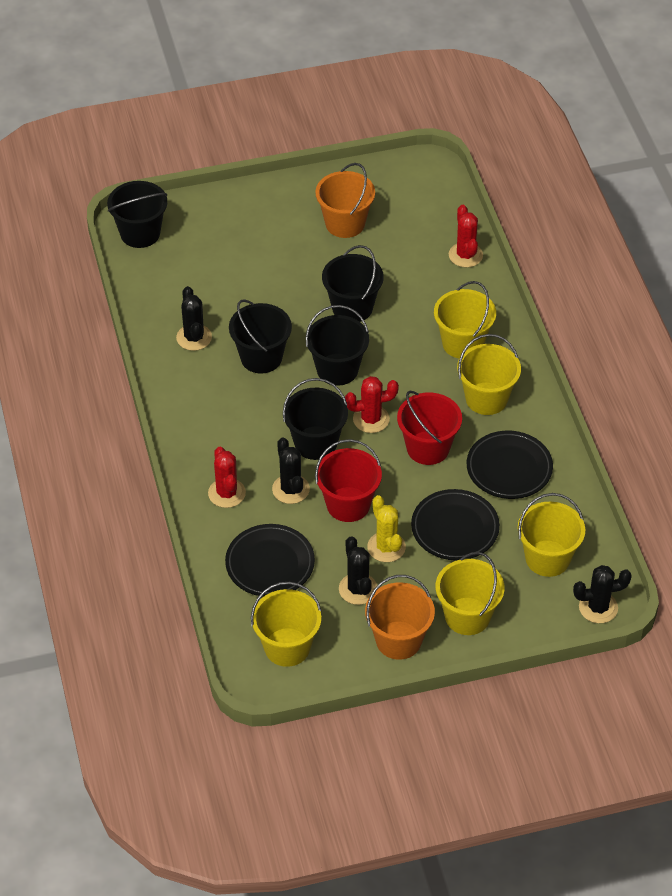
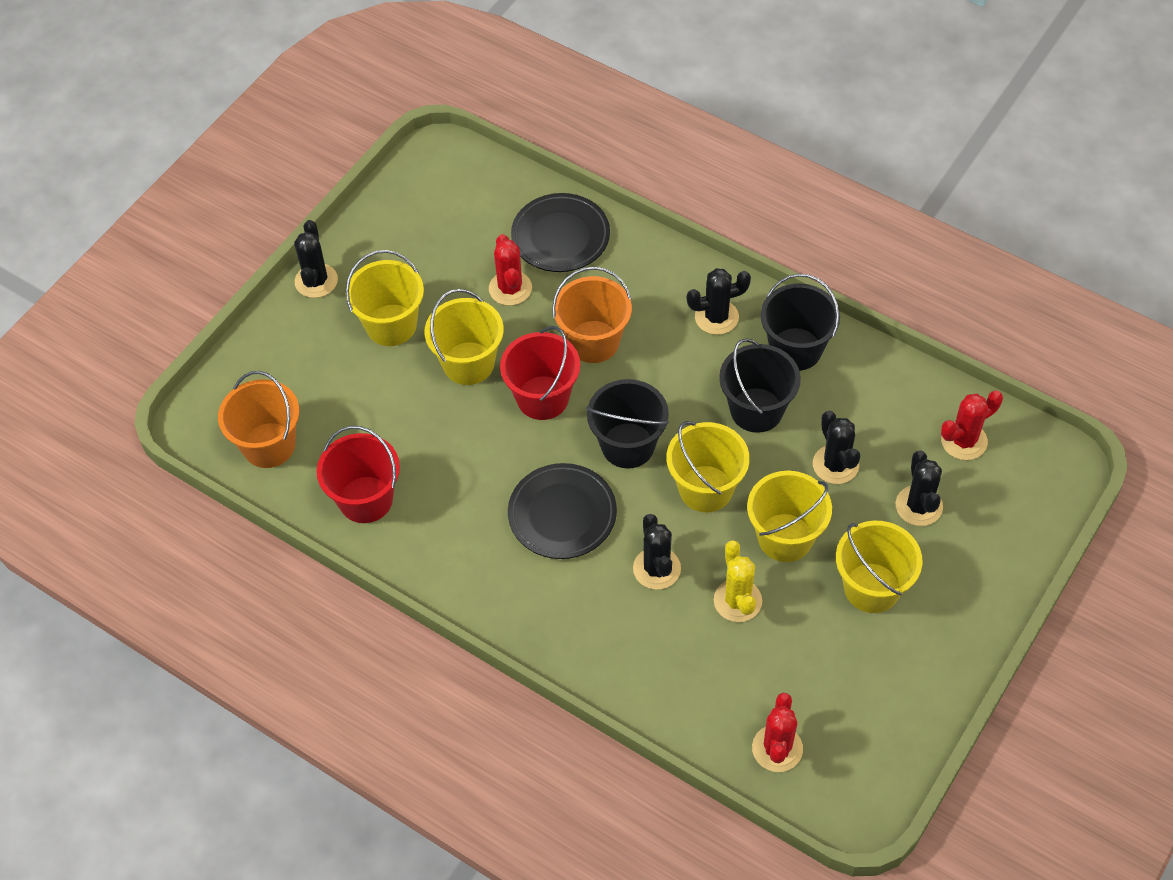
black bucket: 5 -> 3
black cactus: 4 -> 5
black plate: 3 -> 2

